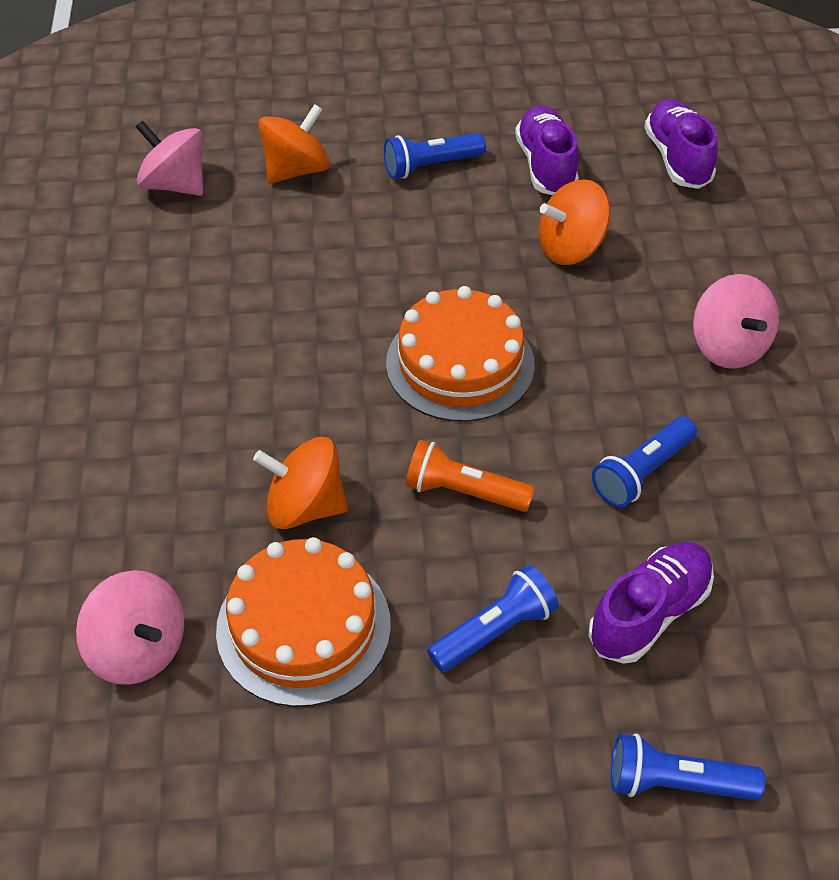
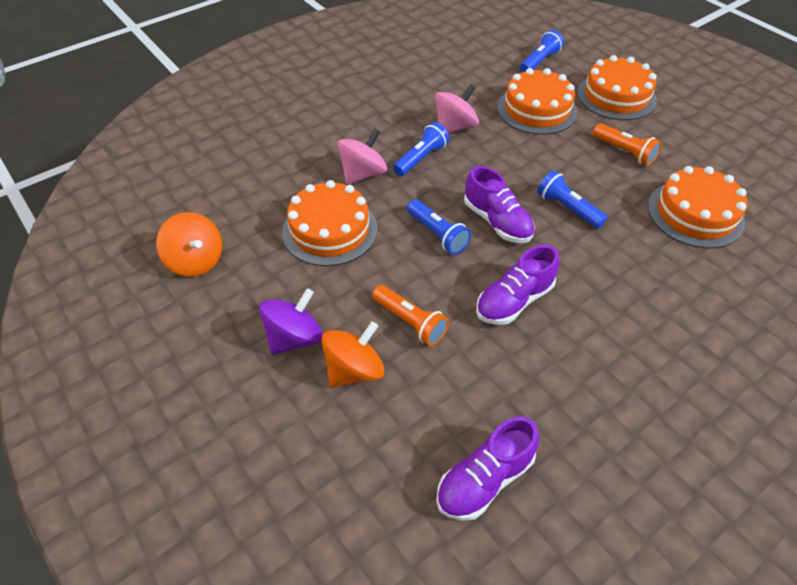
orange cake: 2 -> 4
orange flashlight: 1 -> 2
orange spinning top: 3 -> 2
pink spinning top: 3 -> 2
purple spinning top: 0 -> 1

